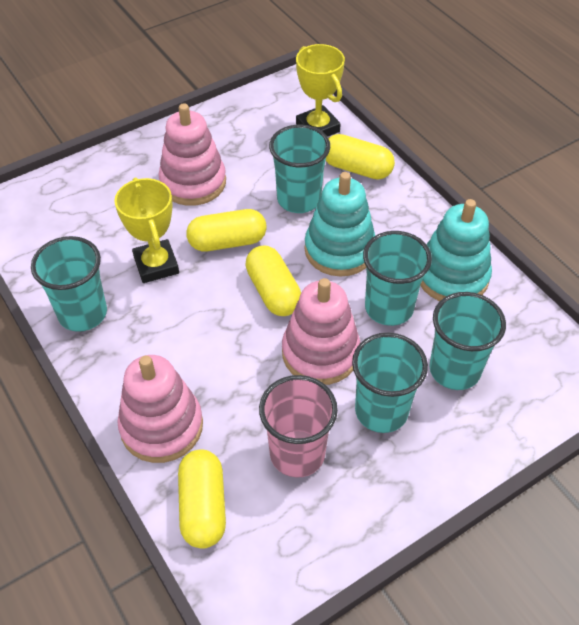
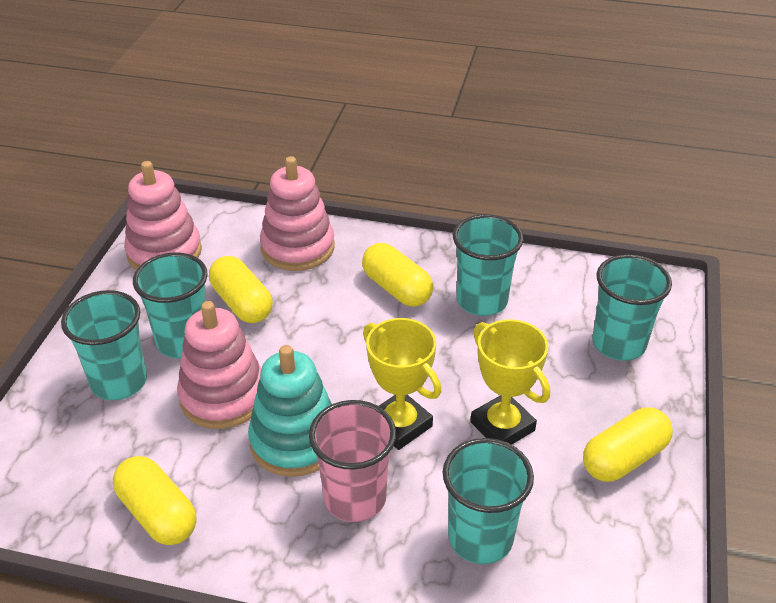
turquoise stacking toy: 2 -> 1

